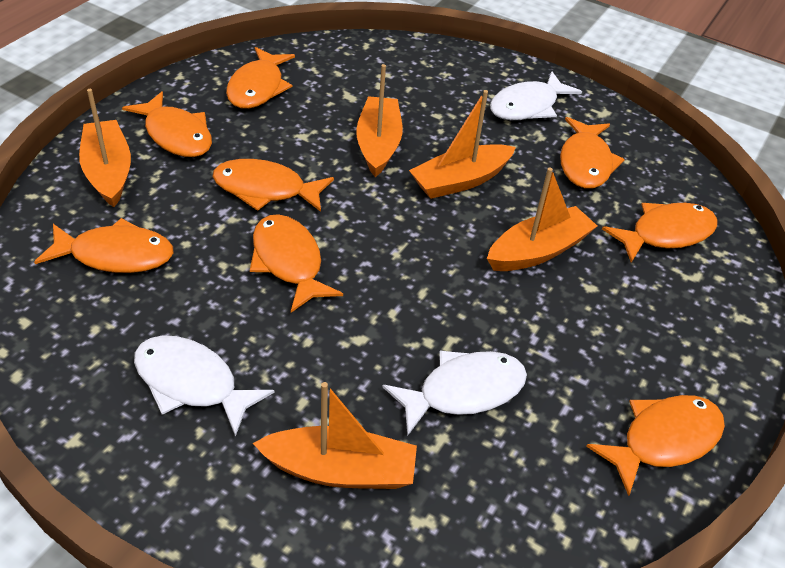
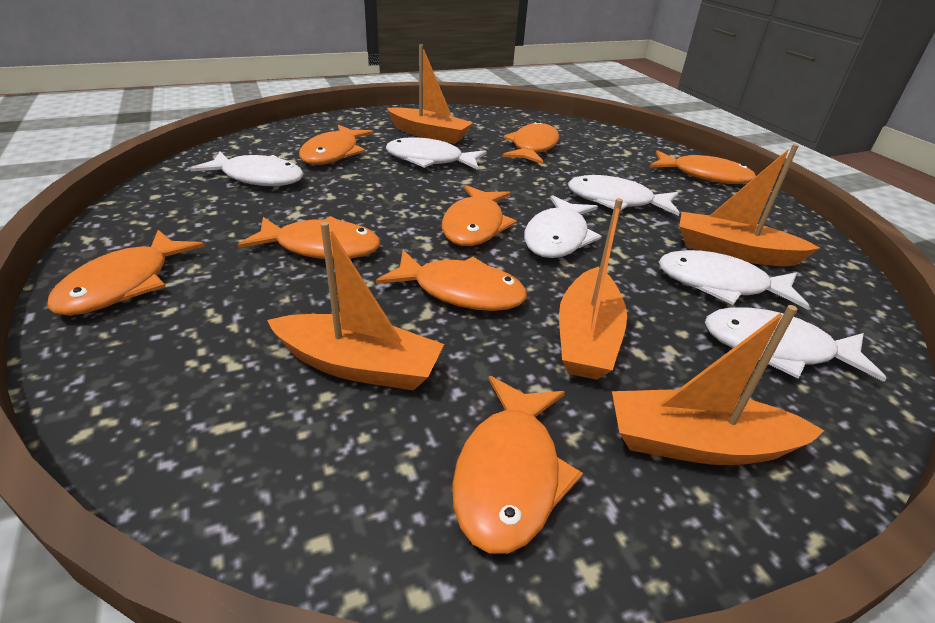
white fish: 3 -> 6

